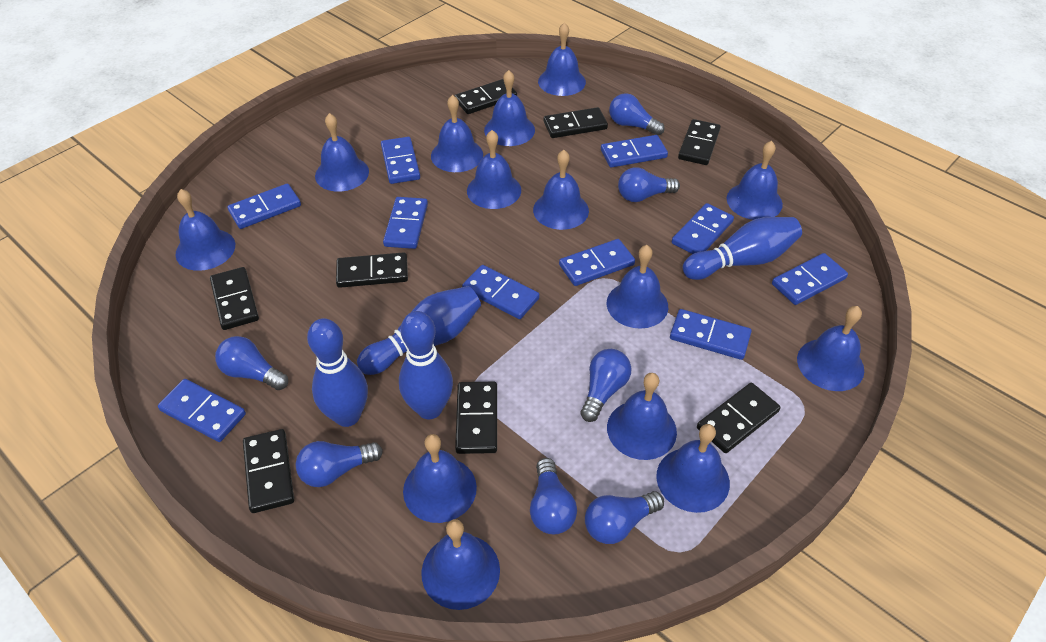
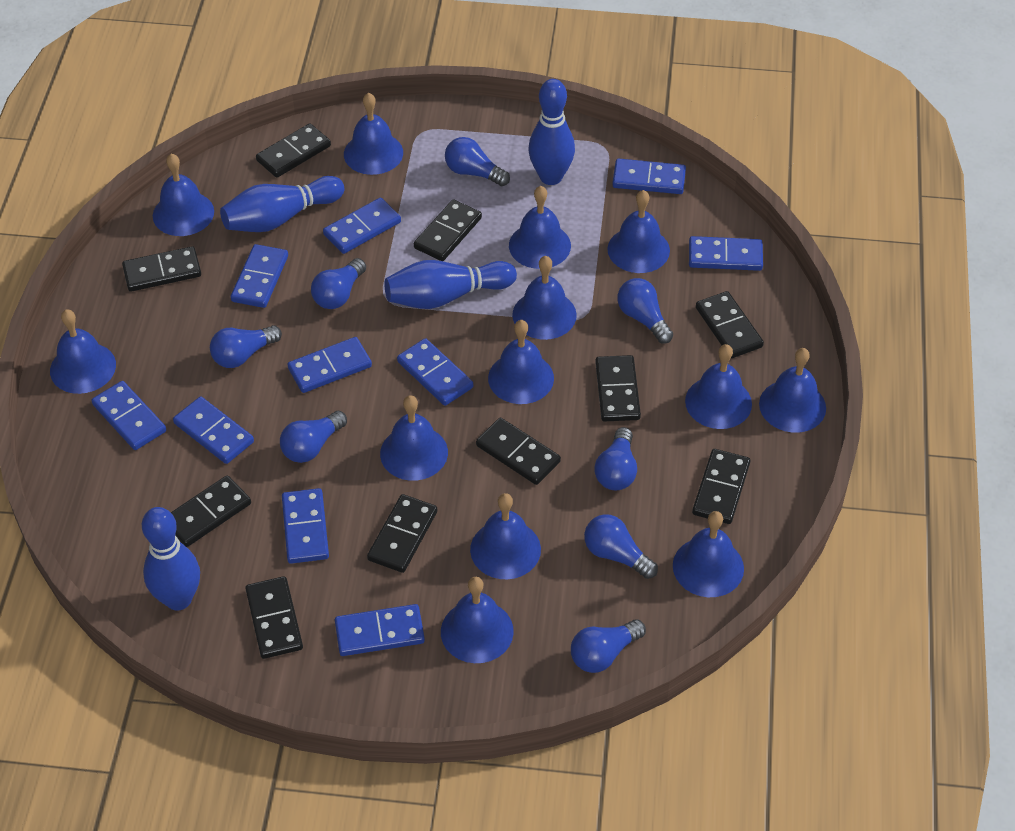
black domino: 8 -> 10
blue bell: 14 -> 13
blue light bulb: 7 -> 8

